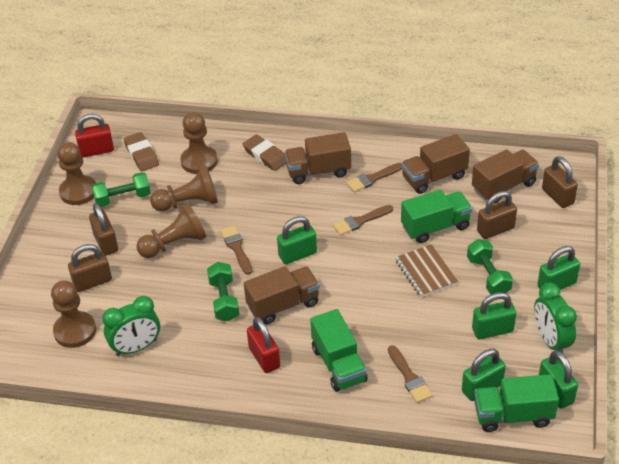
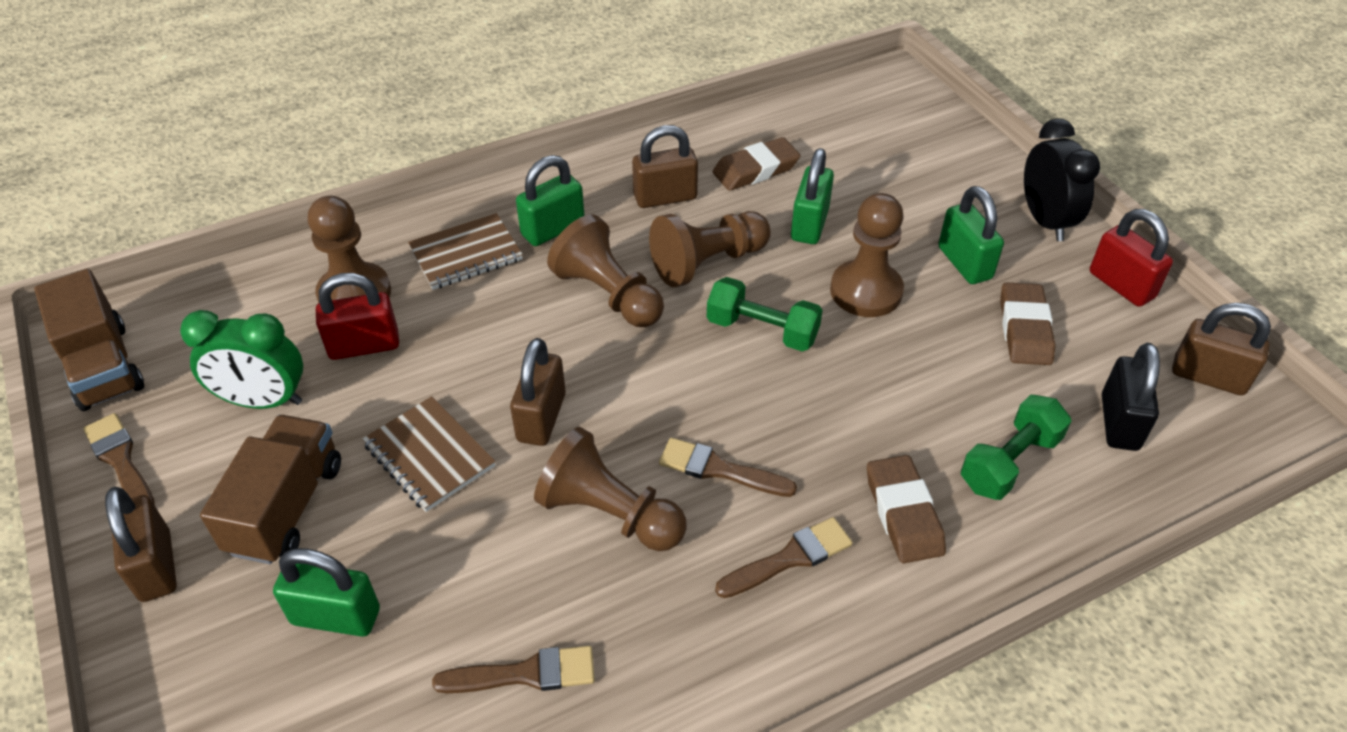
black clock: 0 -> 1
black padlock: 0 -> 1
brown eraser: 2 -> 3
brown notebook: 1 -> 2
brown truck: 4 -> 2
green clock: 2 -> 1
green dumbbell: 3 -> 2
green padlock: 5 -> 4
green truck: 3 -> 0

